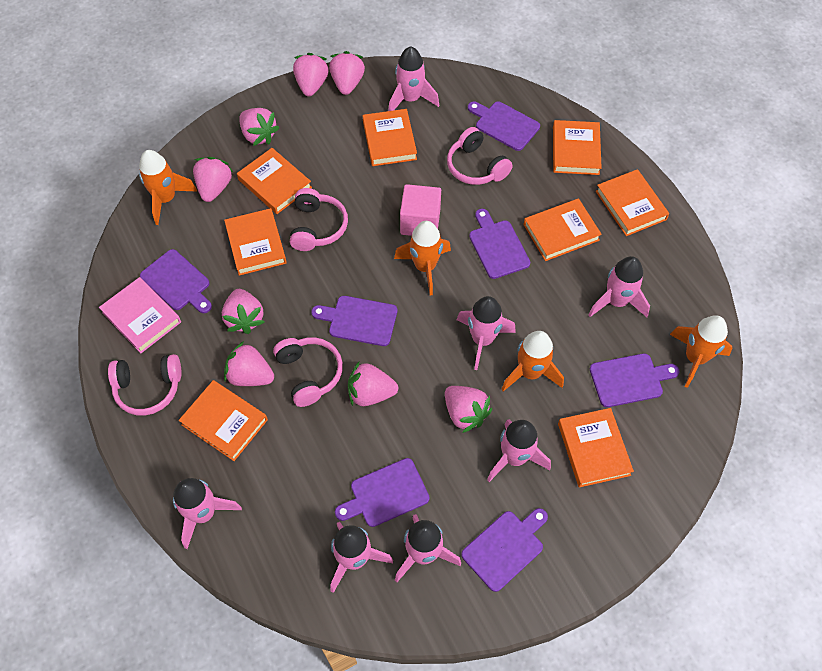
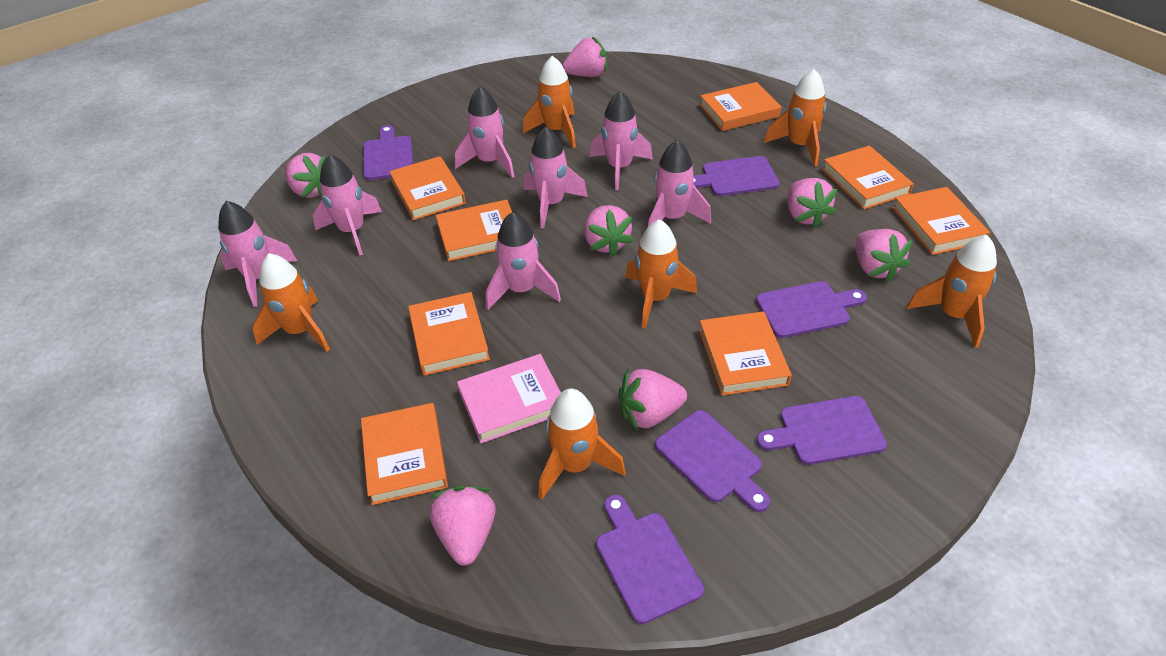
orange rocket: 4 -> 6
pink cube: 1 -> 0
pink headphones: 4 -> 0
pink strawberry: 8 -> 7
purple cutting board: 7 -> 6

